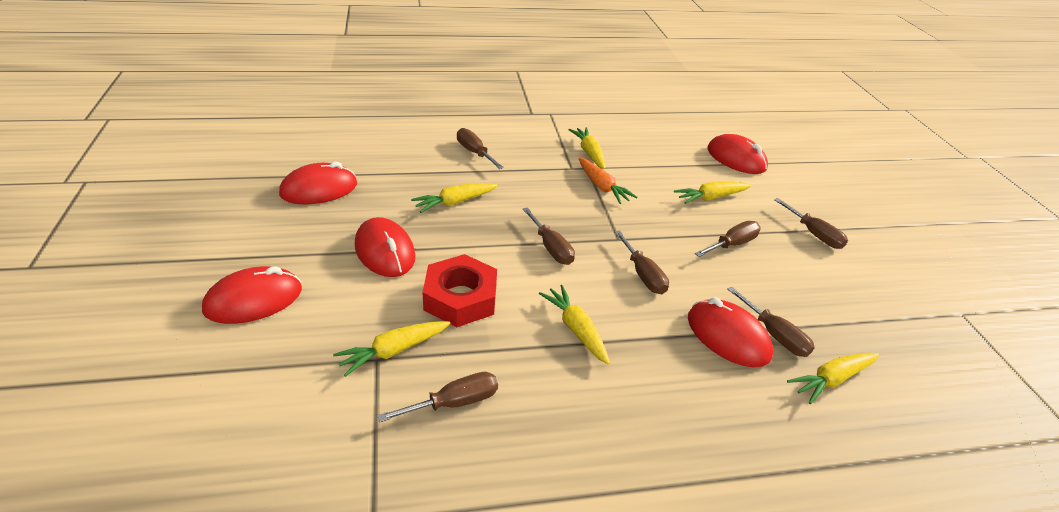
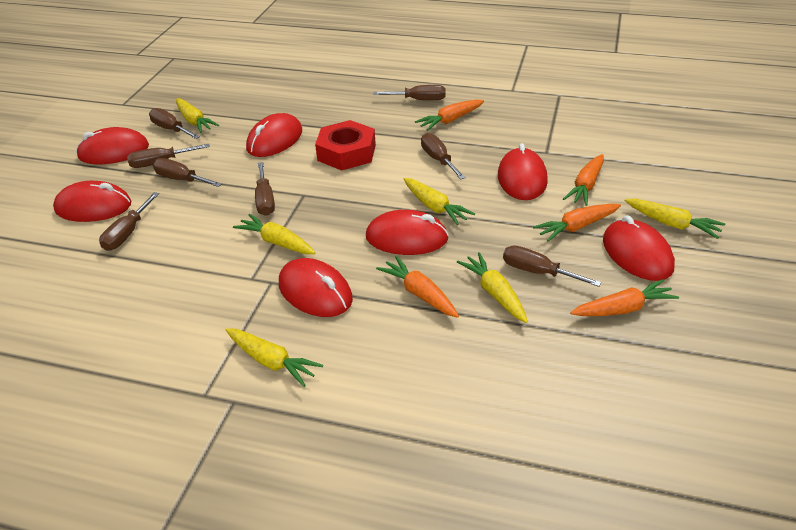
brown screwdriver: 7 -> 8
orange carrot: 1 -> 5
red mouse: 5 -> 7

